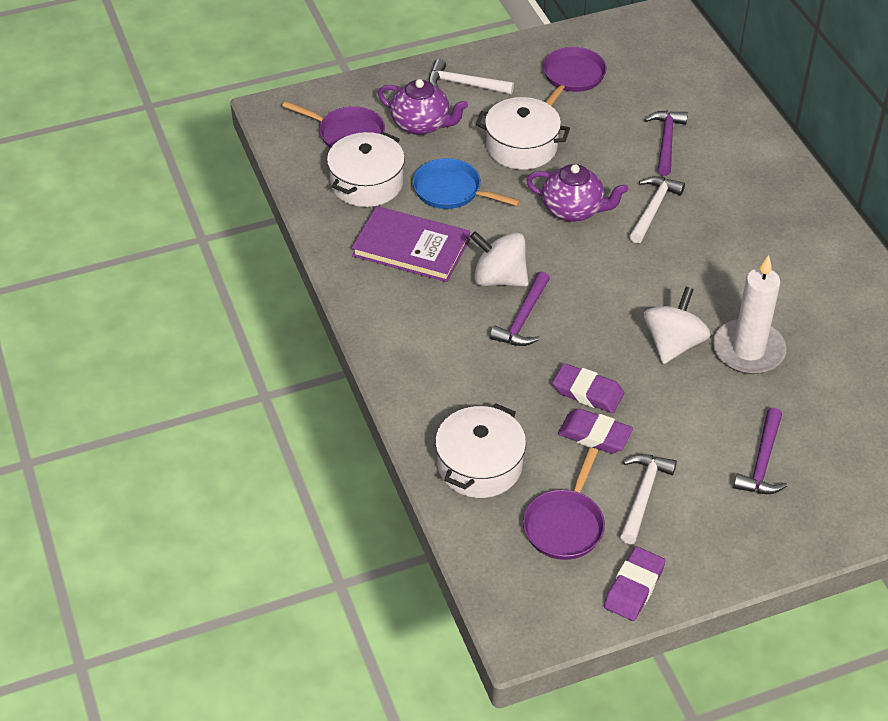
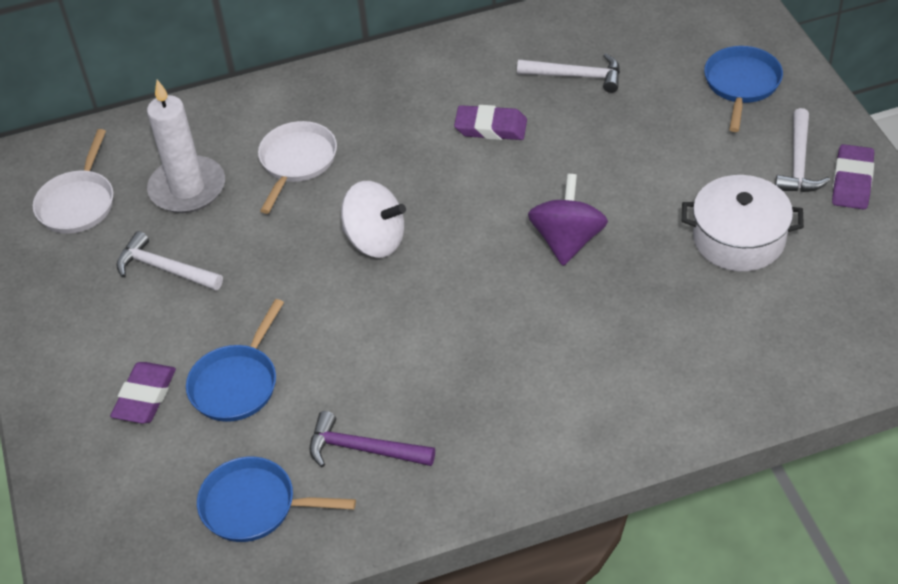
blue pan: 1 -> 3
purple book: 1 -> 0
purple hammer: 3 -> 1
purple pan: 3 -> 0
purple spinning top: 0 -> 1
purple teapot: 2 -> 0
white pan: 0 -> 2
white pot: 3 -> 1
white spinning top: 2 -> 1

